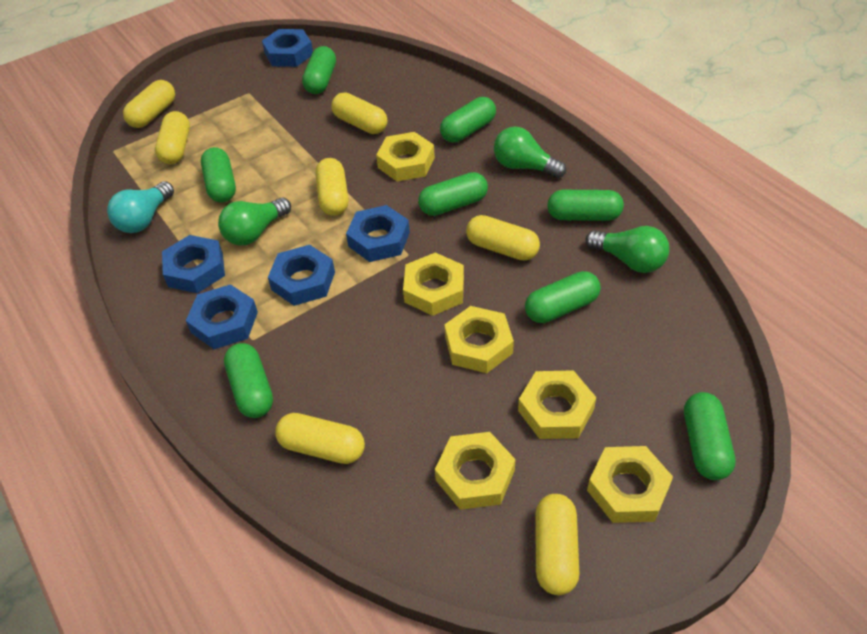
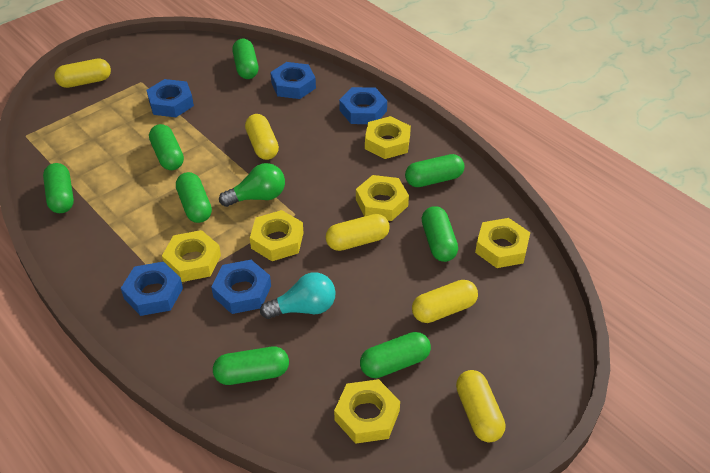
green light bulb: 3 -> 1
yellow capsule: 7 -> 5

